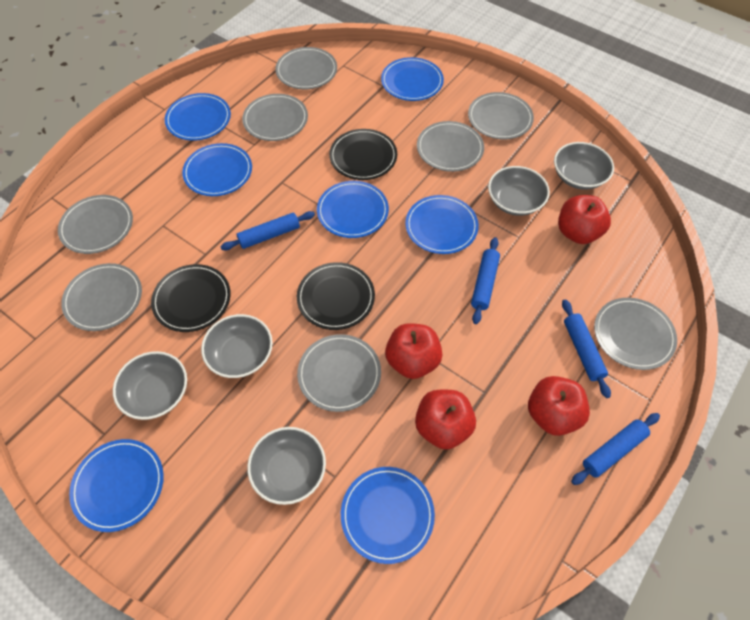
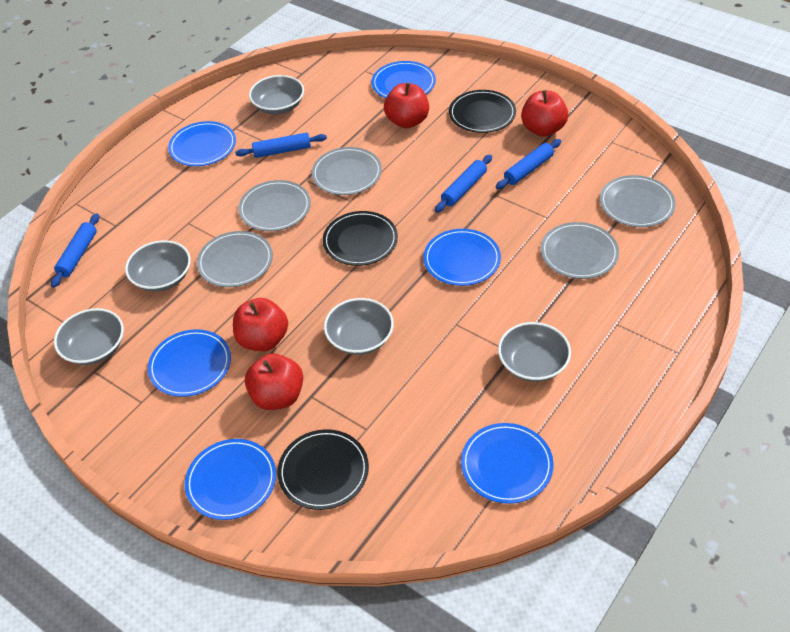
blue plate: 7 -> 6
grey plate: 8 -> 5

